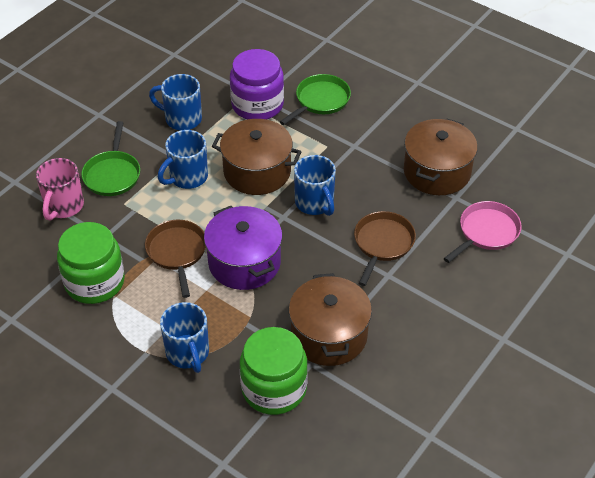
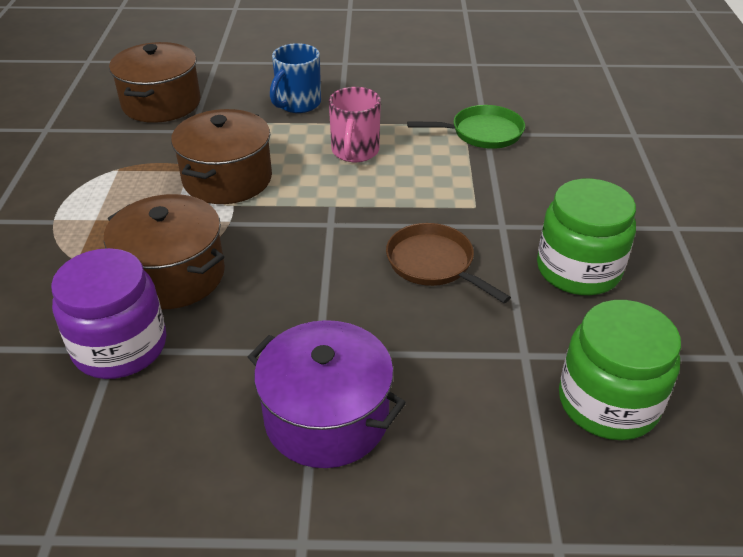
blue mug: 4 -> 1
brown pan: 2 -> 1
green pan: 2 -> 1
pink pan: 1 -> 0

